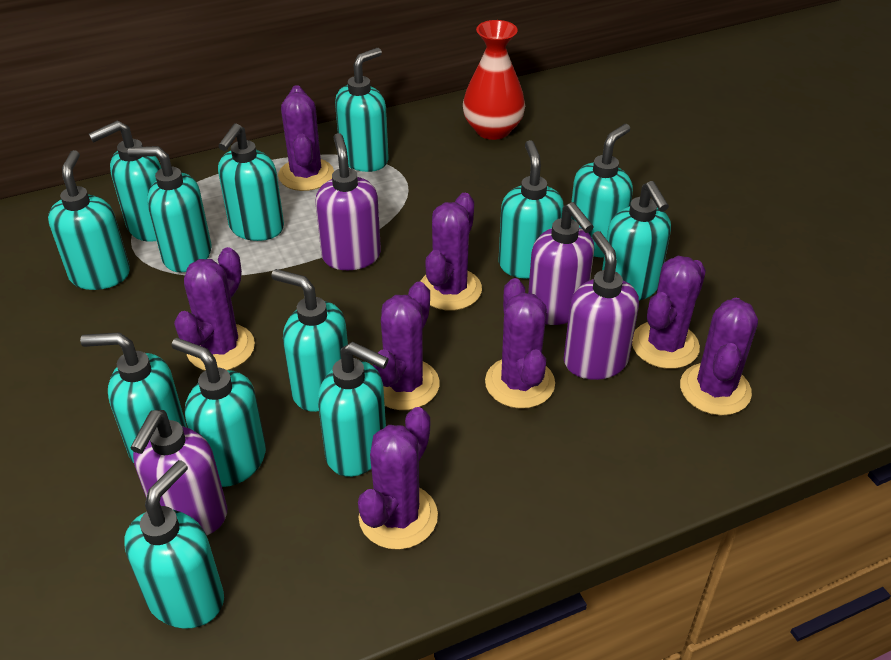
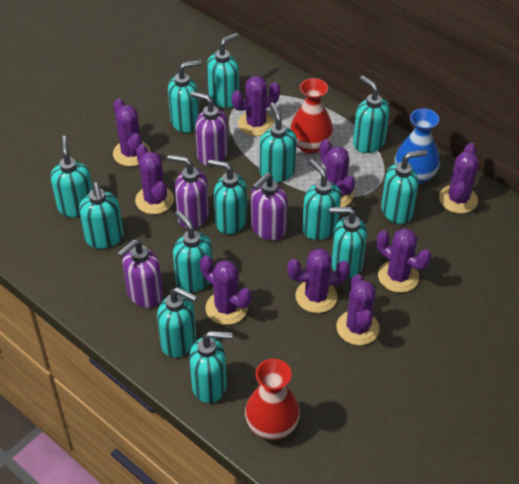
blue vase: 0 -> 1
purple cactus: 8 -> 9
red vase: 1 -> 2

